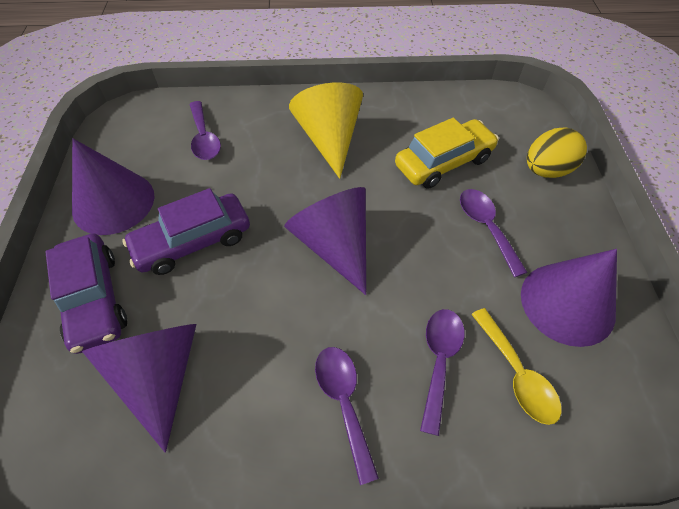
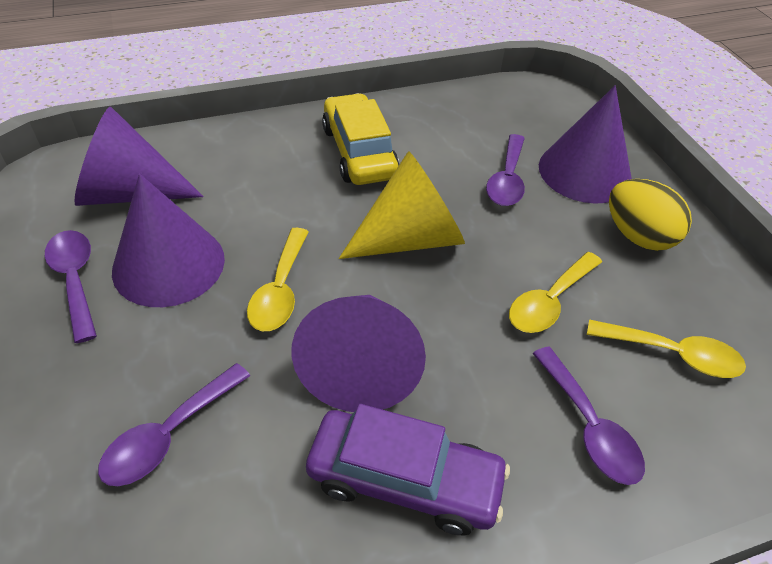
purple car: 2 -> 1
yellow spoon: 1 -> 3

